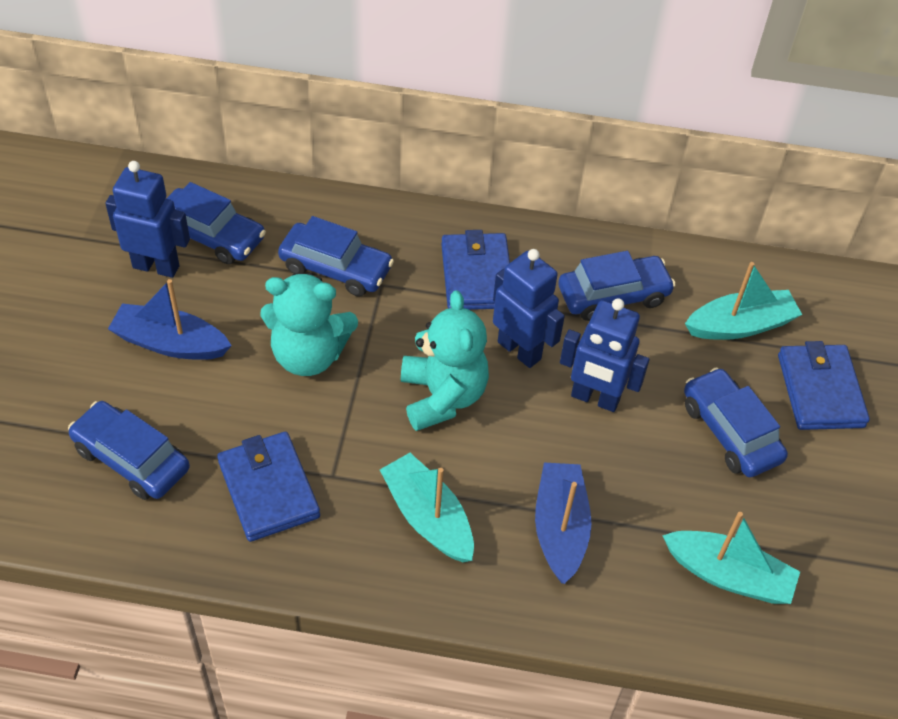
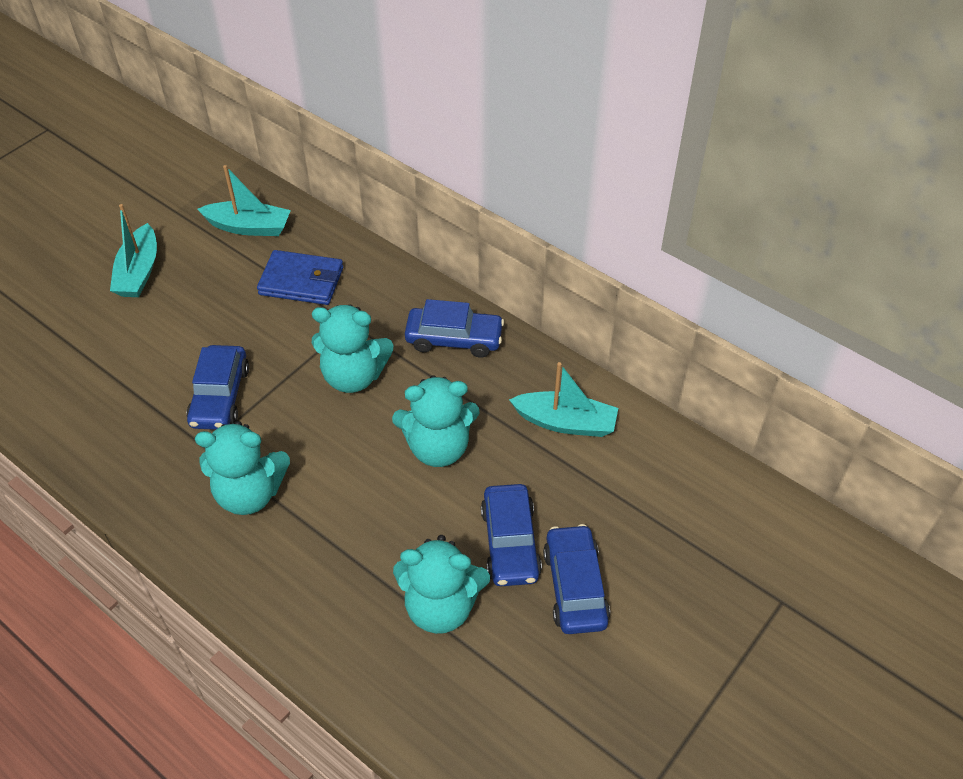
blue boat: 2 -> 0
blue car: 5 -> 4
blue robot: 3 -> 0
blue wallet: 3 -> 1
turquoise teddy bear: 2 -> 4

